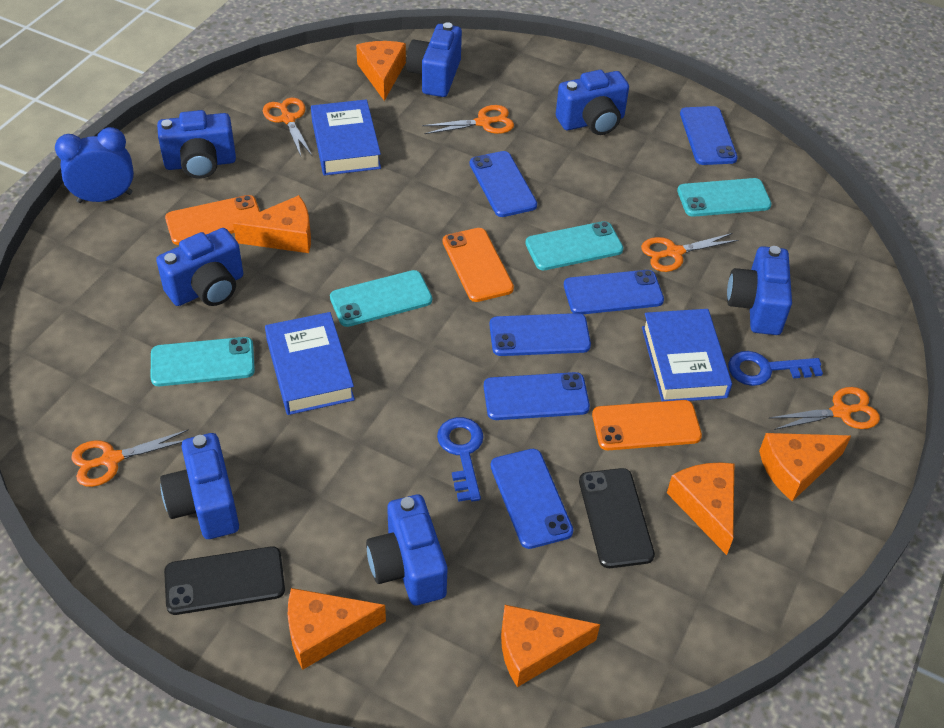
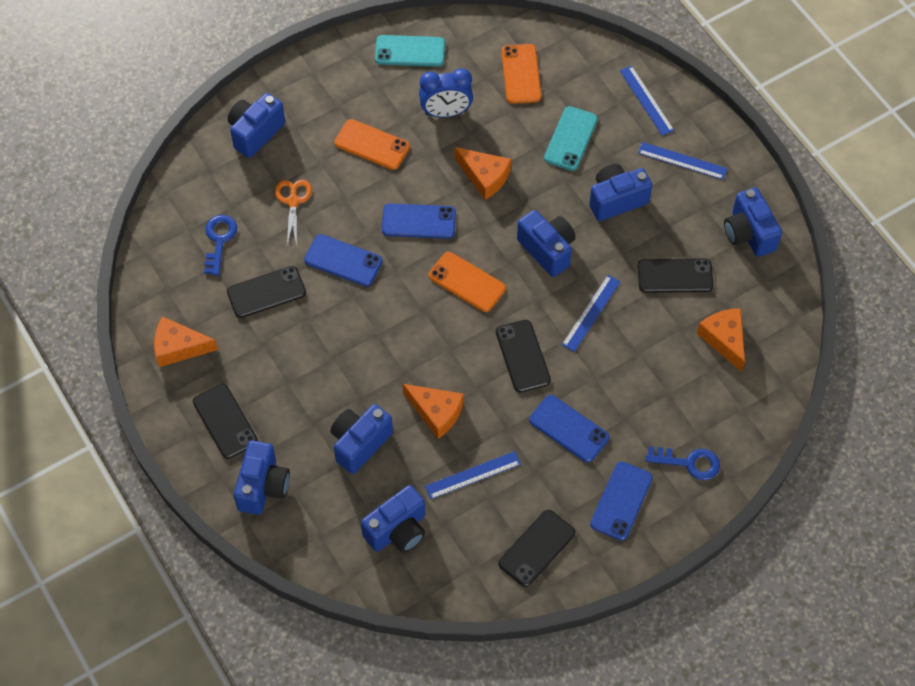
black phone: 2 -> 5
blue book: 3 -> 0
blue phone: 6 -> 4
blue ruler: 0 -> 4
orange cheese: 6 -> 4
orange scissors: 5 -> 1
turquoise phone: 4 -> 2

